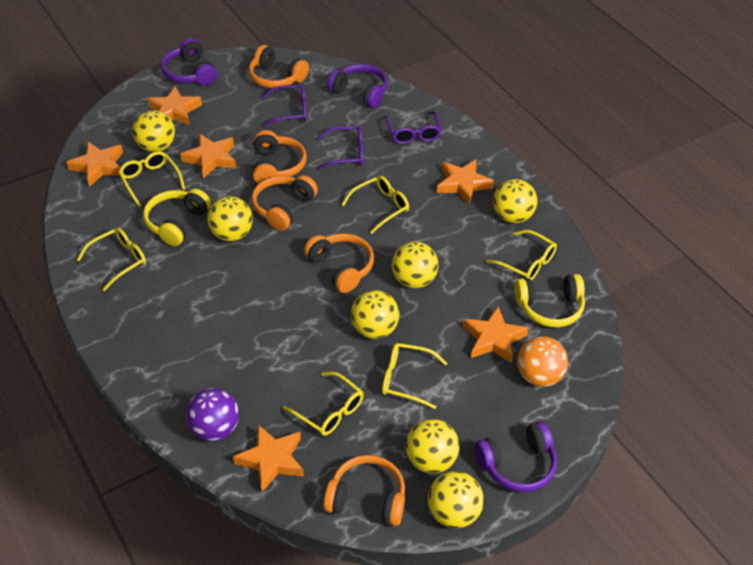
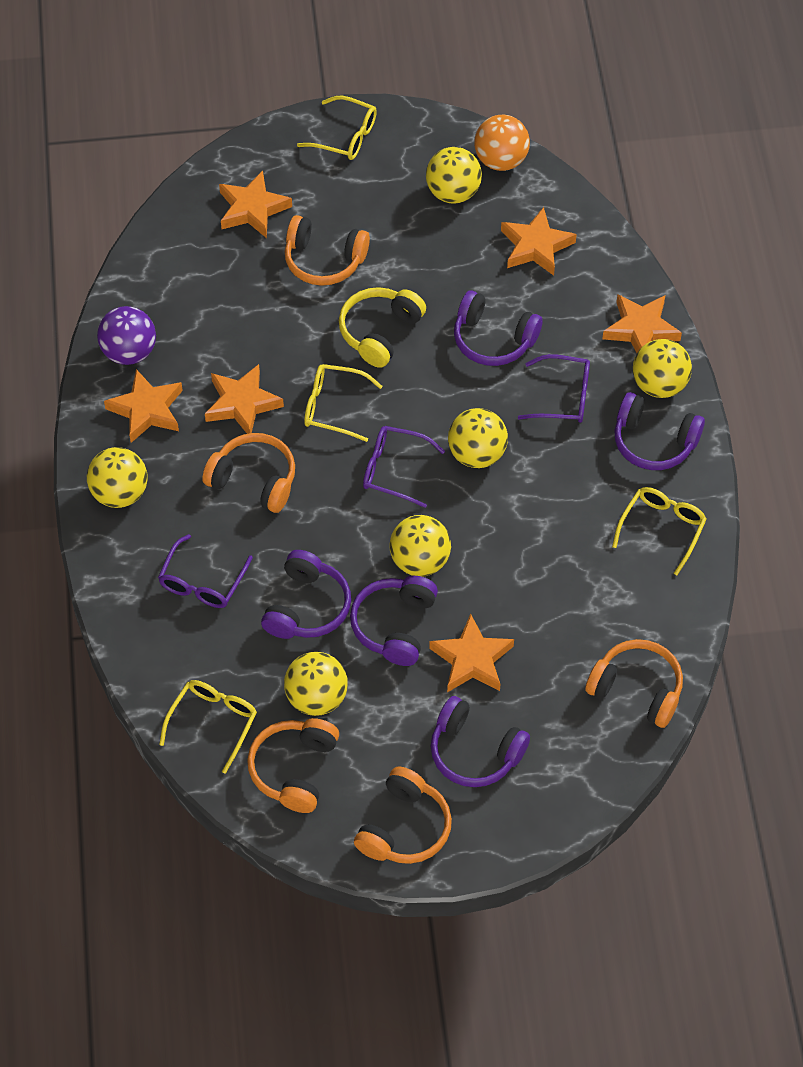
purple headphones: 3 -> 5
yellow ball: 7 -> 6
yellow glasses: 6 -> 4
yellow headphones: 2 -> 1

